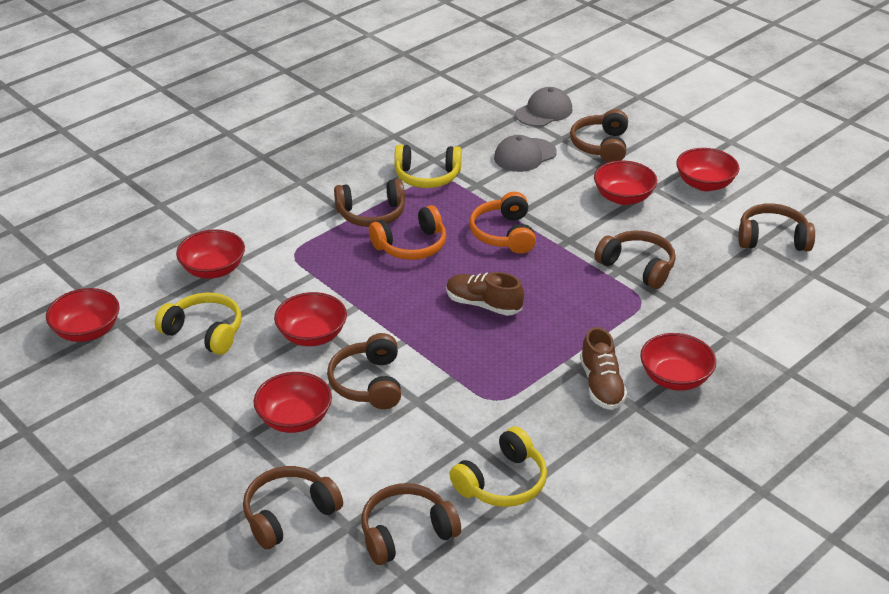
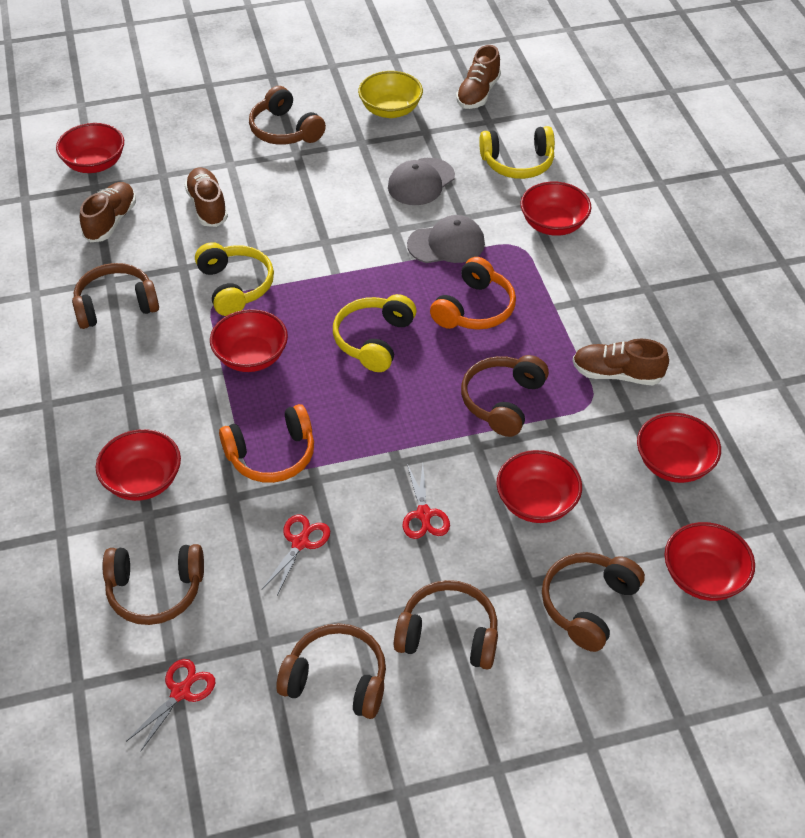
brown shoe: 2 -> 4
red scissors: 0 -> 3
yellow bowl: 0 -> 1

